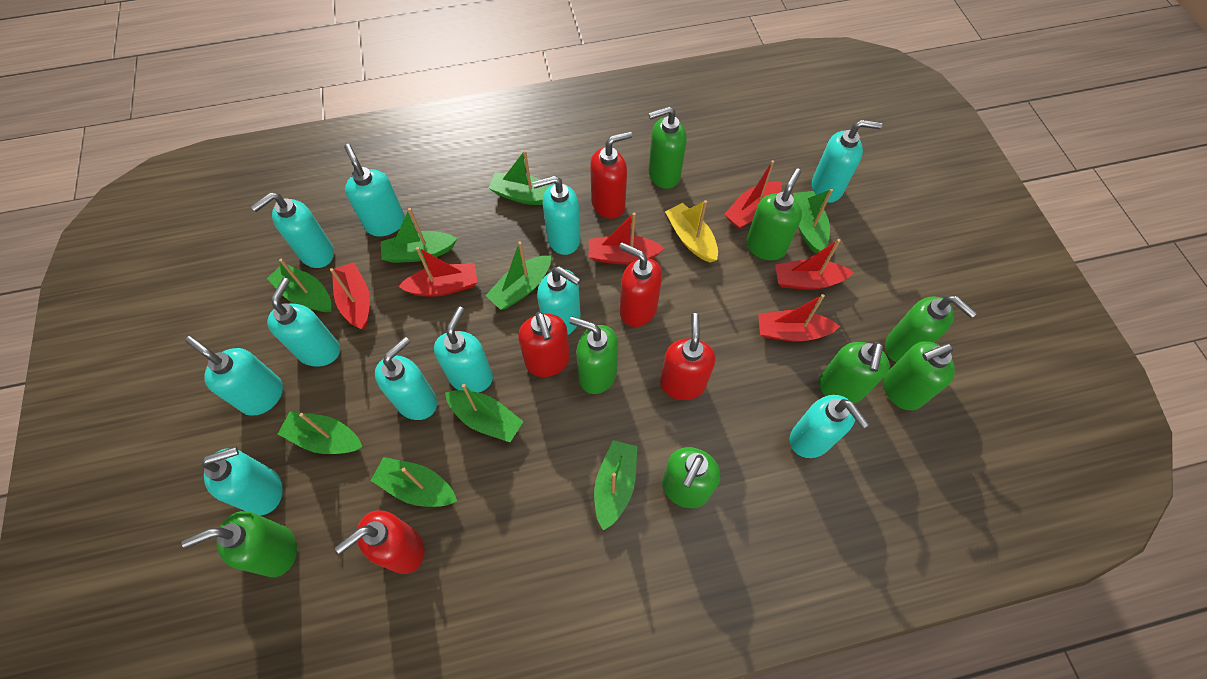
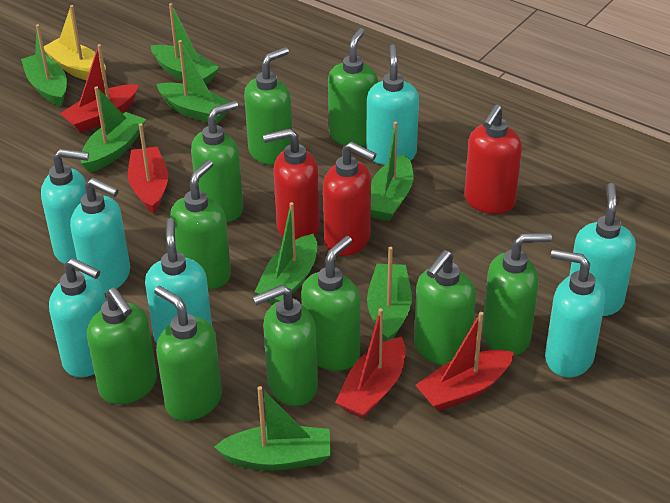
green boat: 9 -> 8
green soap dispenser: 8 -> 10
red boat: 6 -> 4
red soap dispenser: 5 -> 3
turquoise soap dispenser: 11 -> 7

